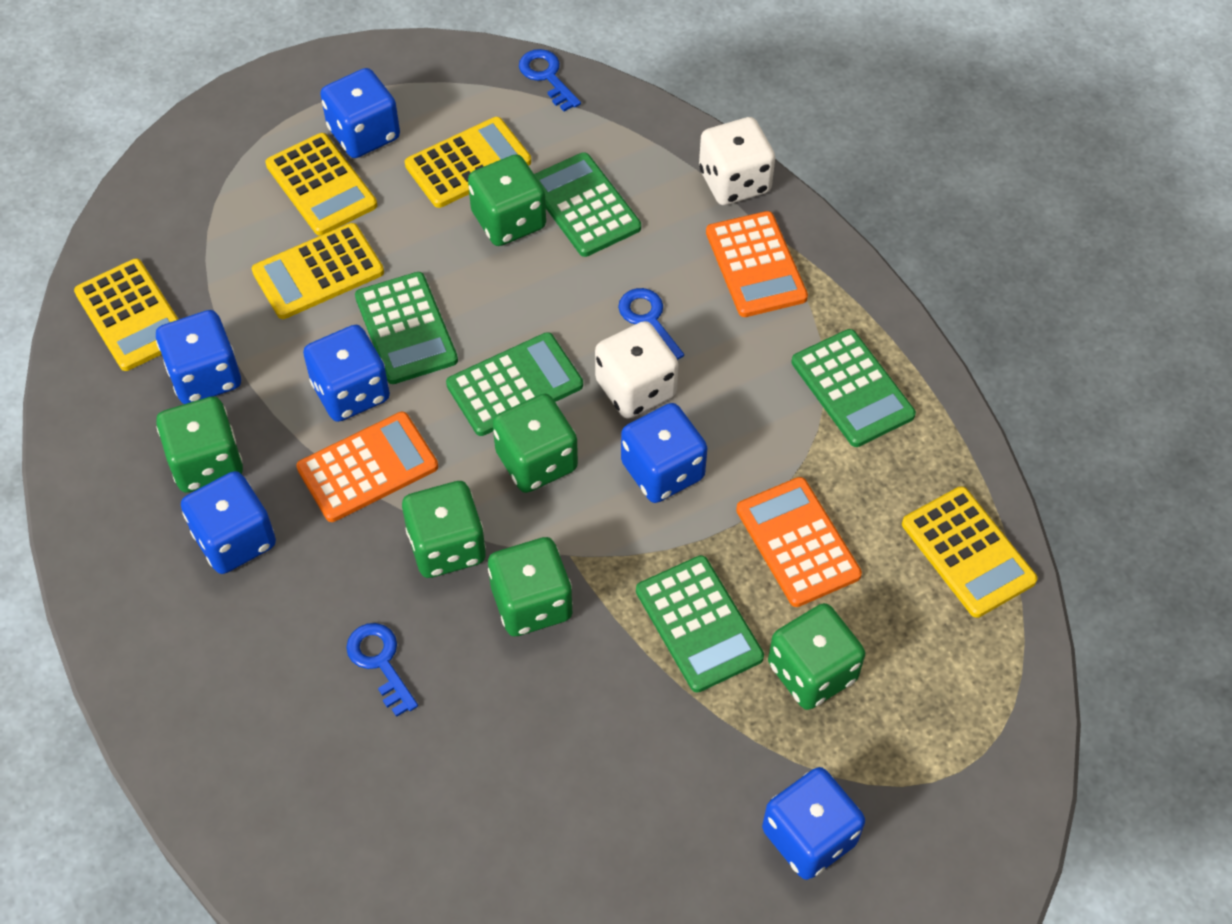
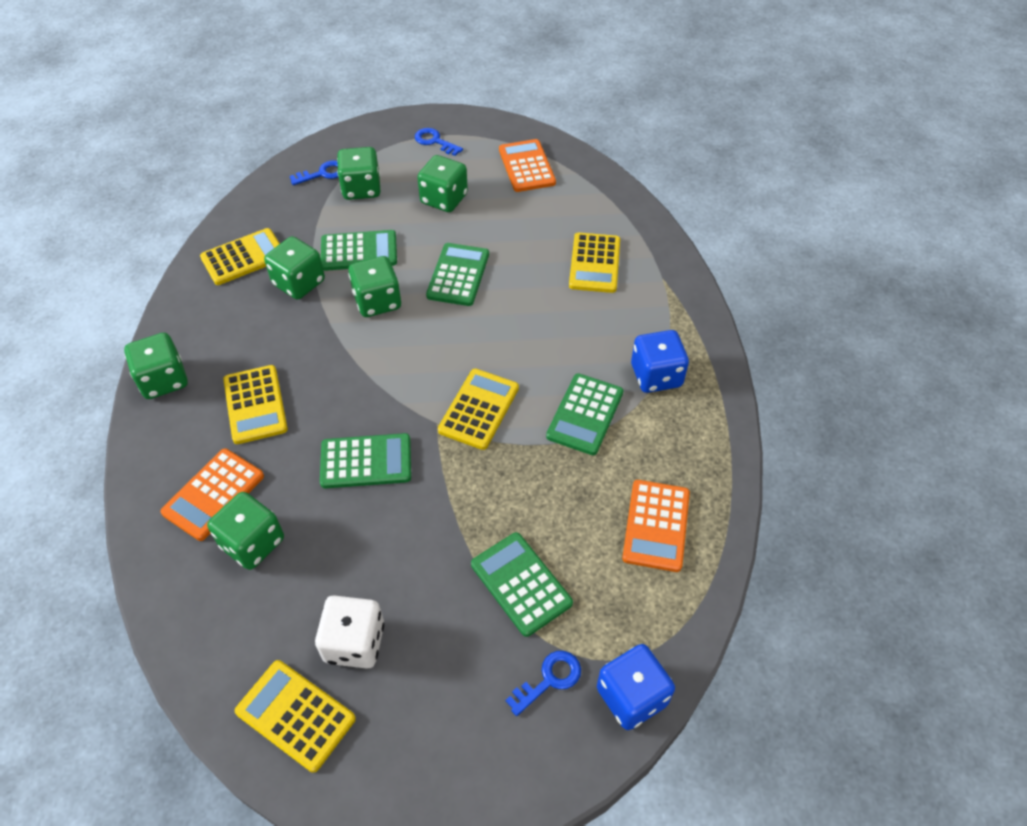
blue dice: 6 -> 2
white dice: 2 -> 1

